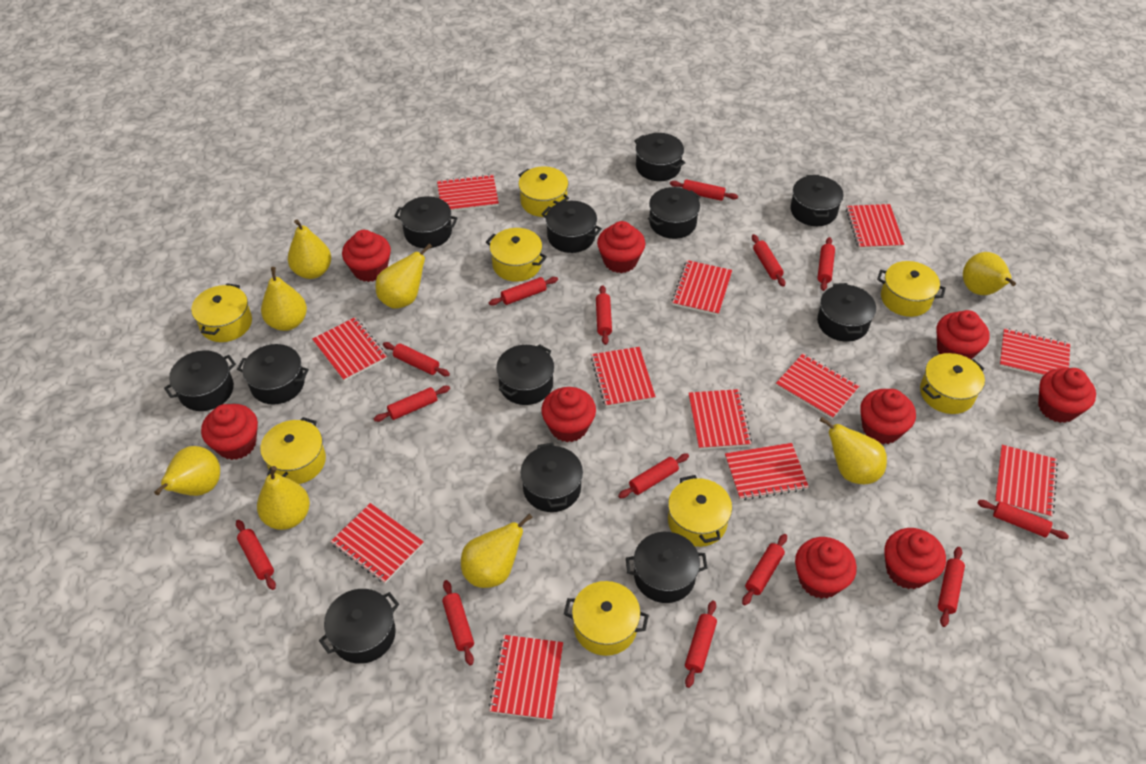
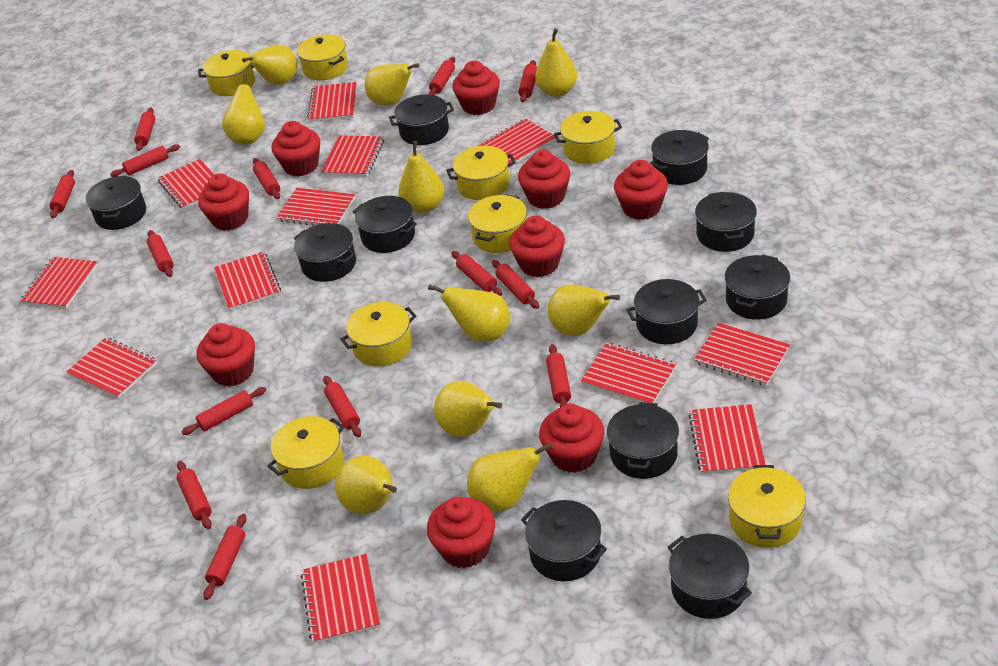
black pot: 12 -> 11
yellow pear: 8 -> 10

